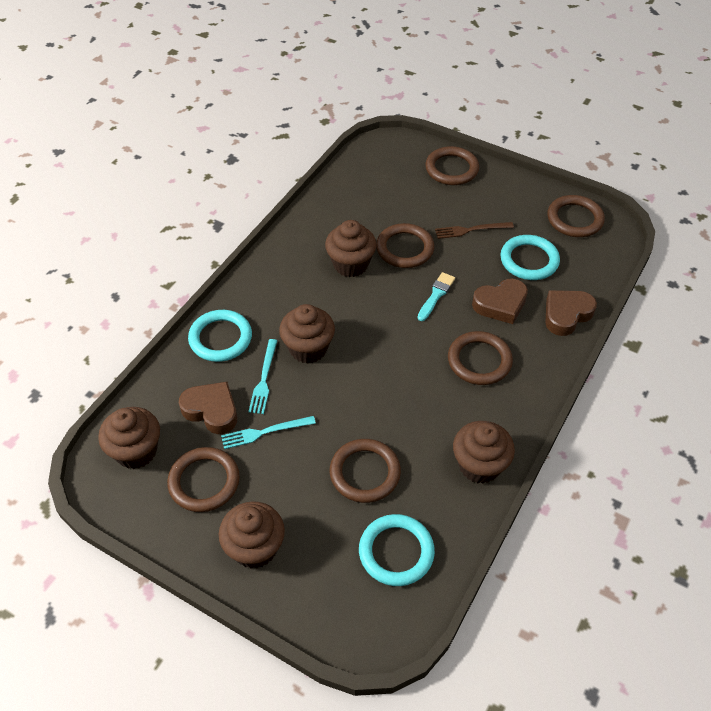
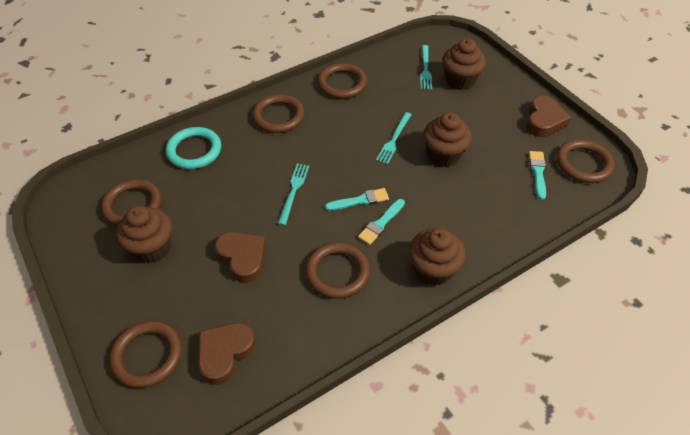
brown cupcake: 5 -> 4
brown fork: 1 -> 0
turquoise brush: 1 -> 3
turquoise fork: 2 -> 3
turquoise ring: 3 -> 1

